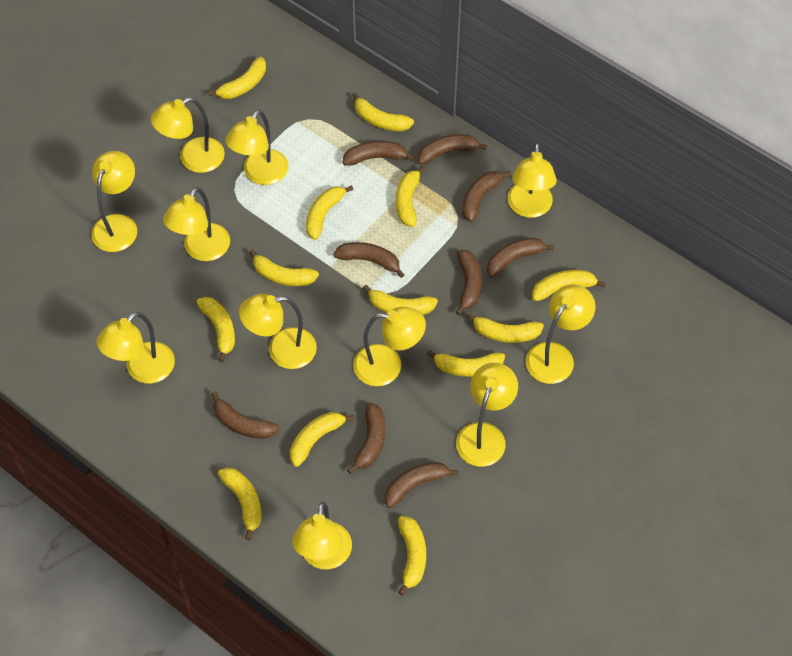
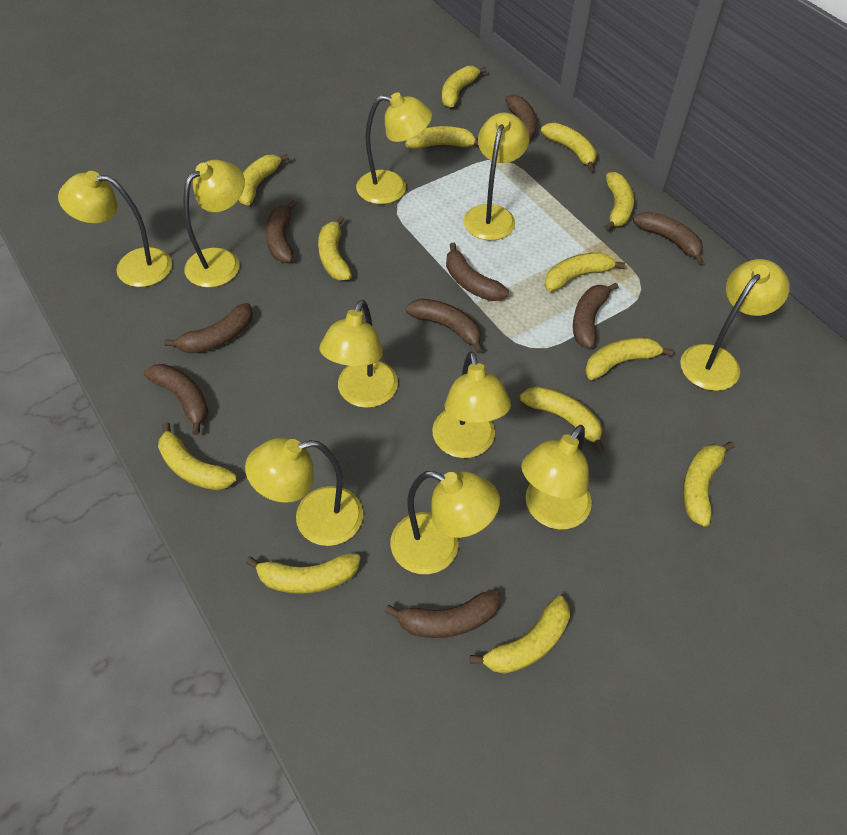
yellow lamp: 11 -> 10

